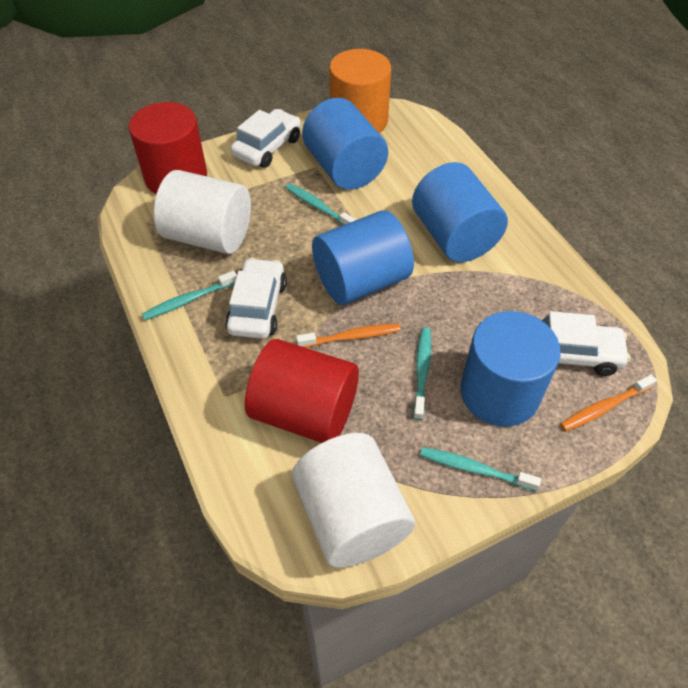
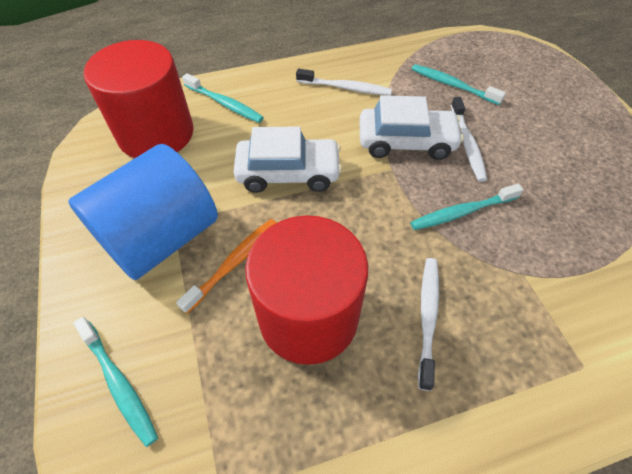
blue cylinder: 4 -> 1
orange cylinder: 1 -> 0
orange toothbrush: 2 -> 1
white car: 3 -> 2
white cylinder: 2 -> 0
white toothbrush: 0 -> 3

